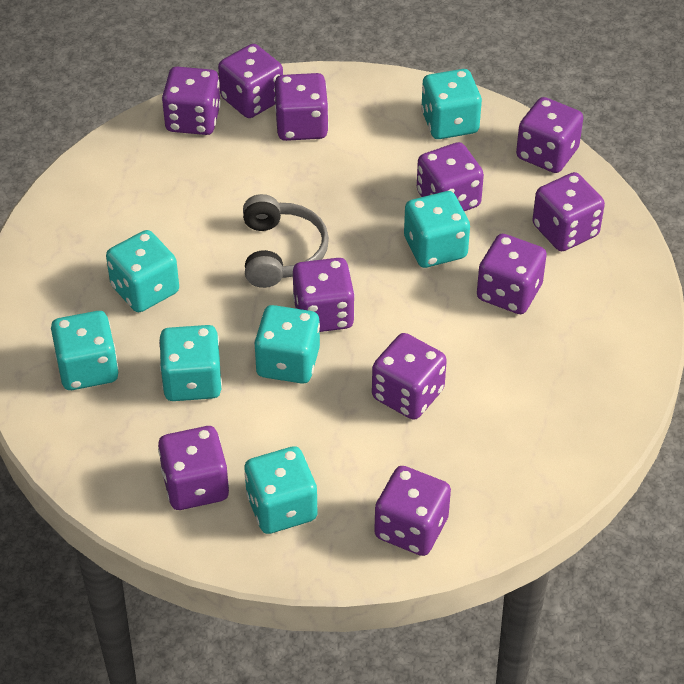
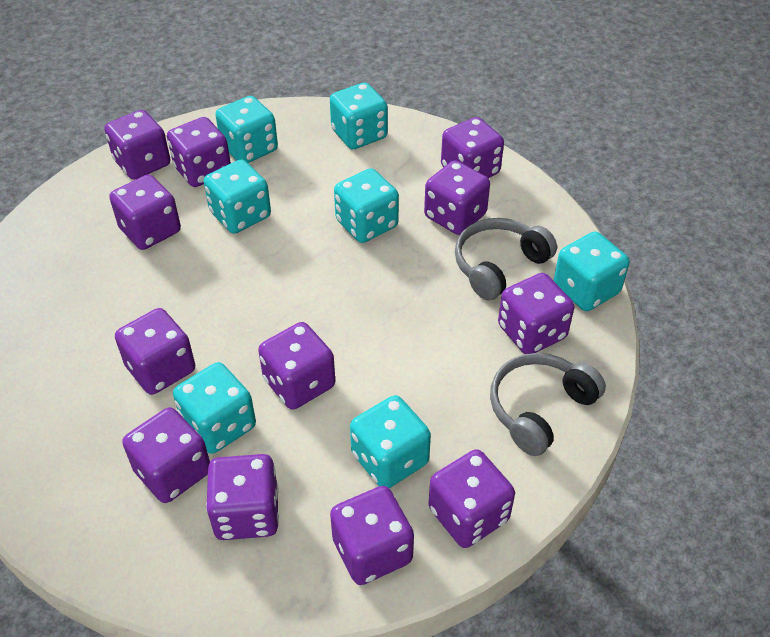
grey headphones: 1 -> 2
purple dice: 11 -> 12

